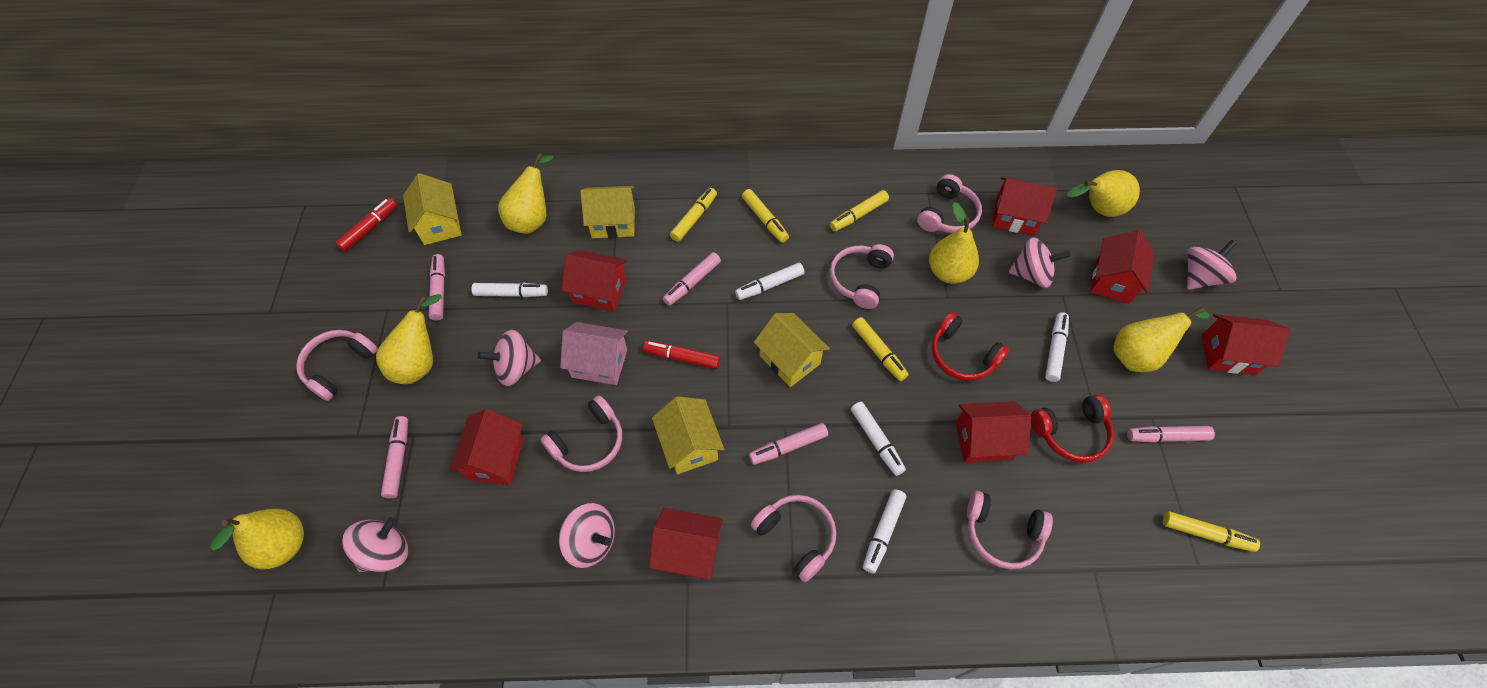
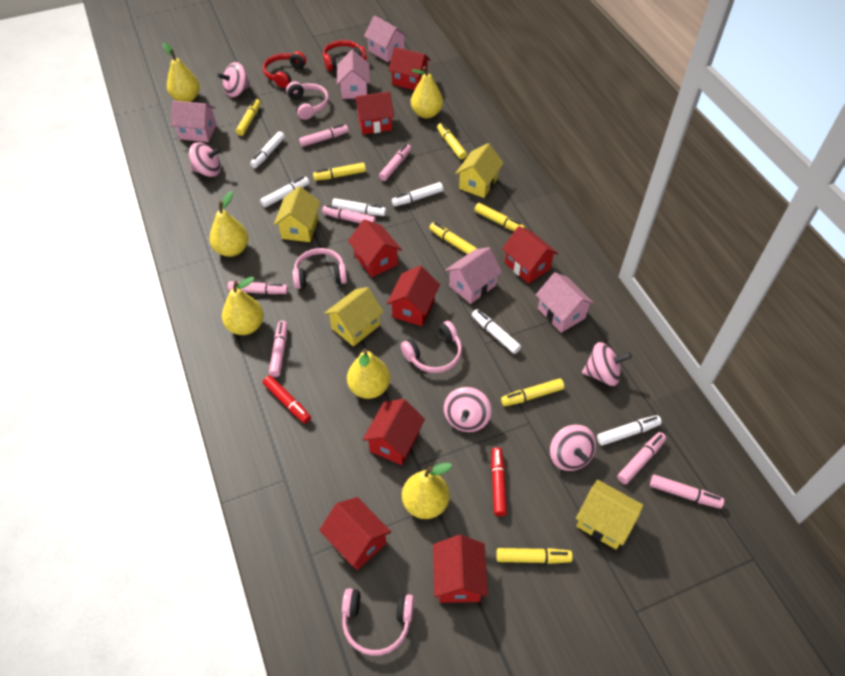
pink headphones: 6 -> 4
pink house: 1 -> 5
pink marker: 5 -> 7
red house: 7 -> 8
white marker: 5 -> 6
yellow marker: 5 -> 7

